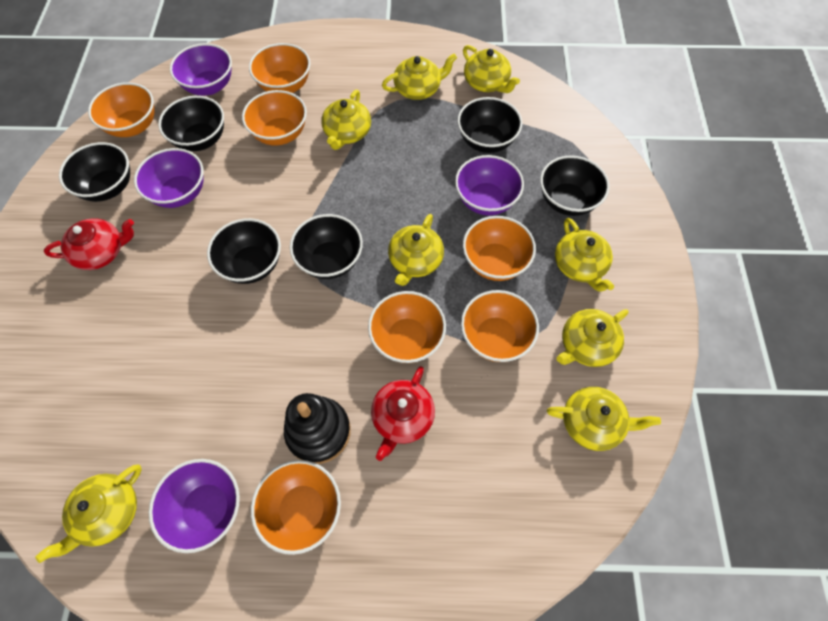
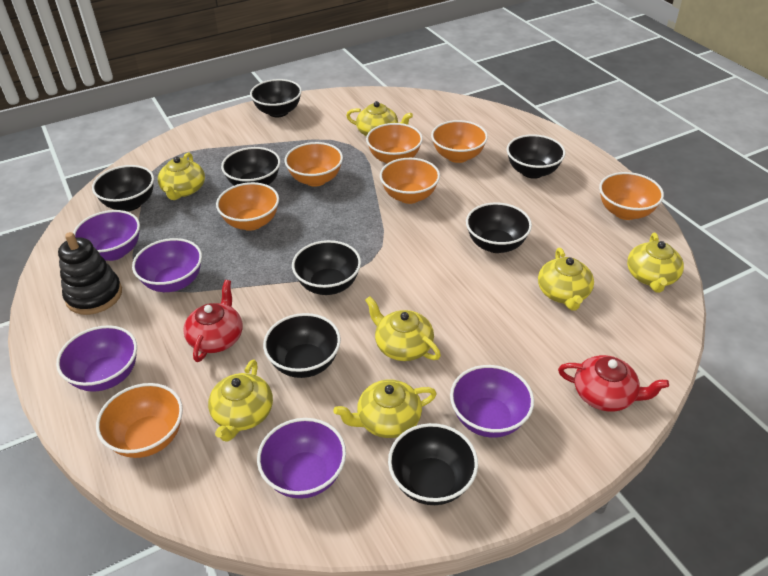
black bowl: 6 -> 8
purple bowl: 4 -> 5
yellow teapot: 8 -> 7

